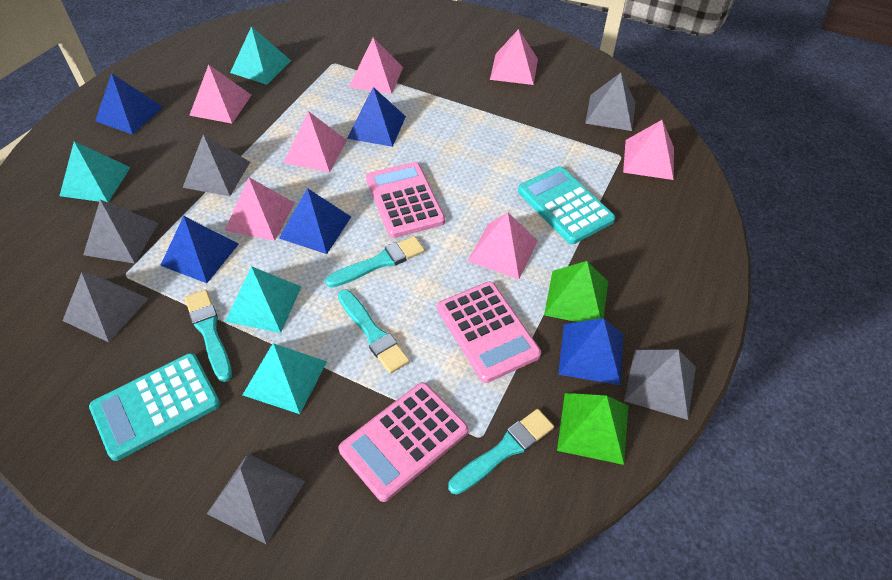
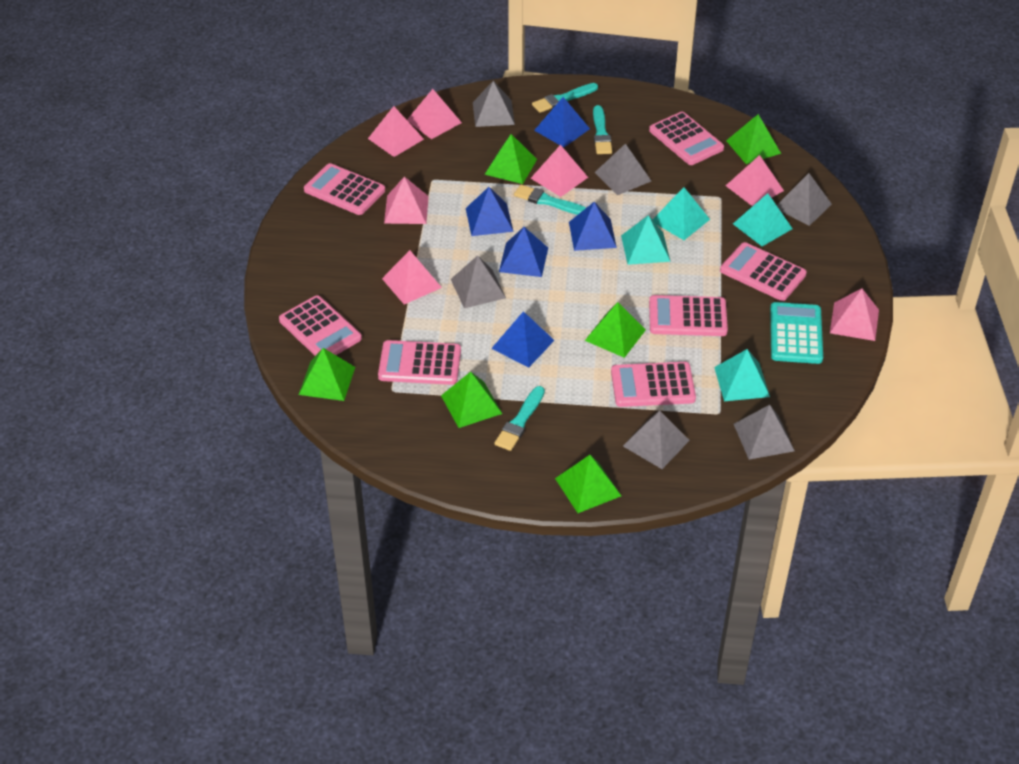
green pyramid: 2 -> 6
pink calculator: 3 -> 7
turquoise calculator: 2 -> 1

